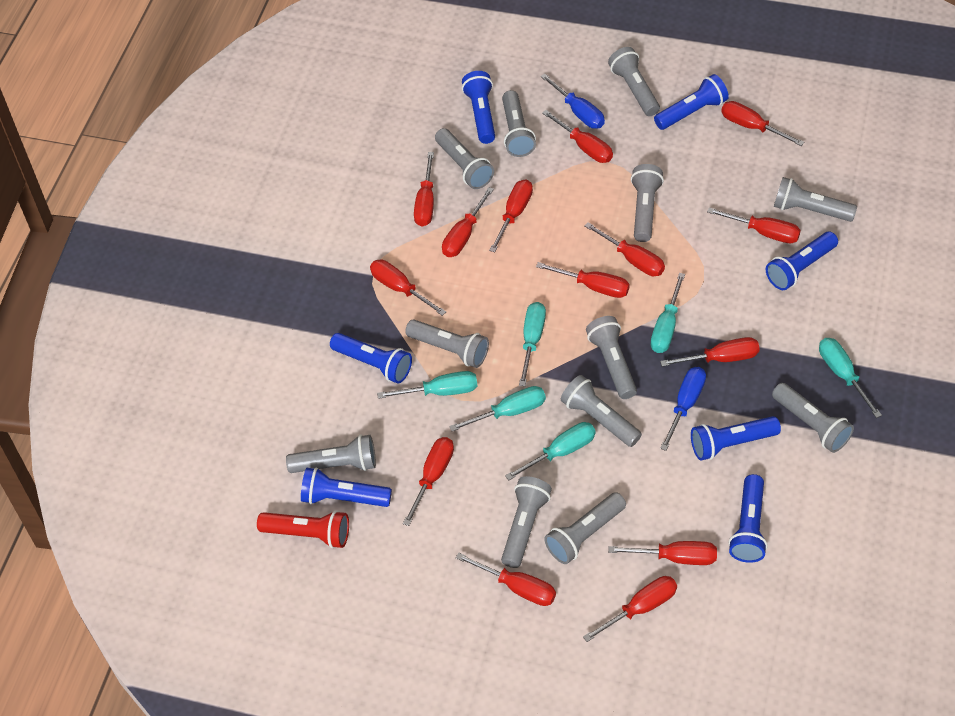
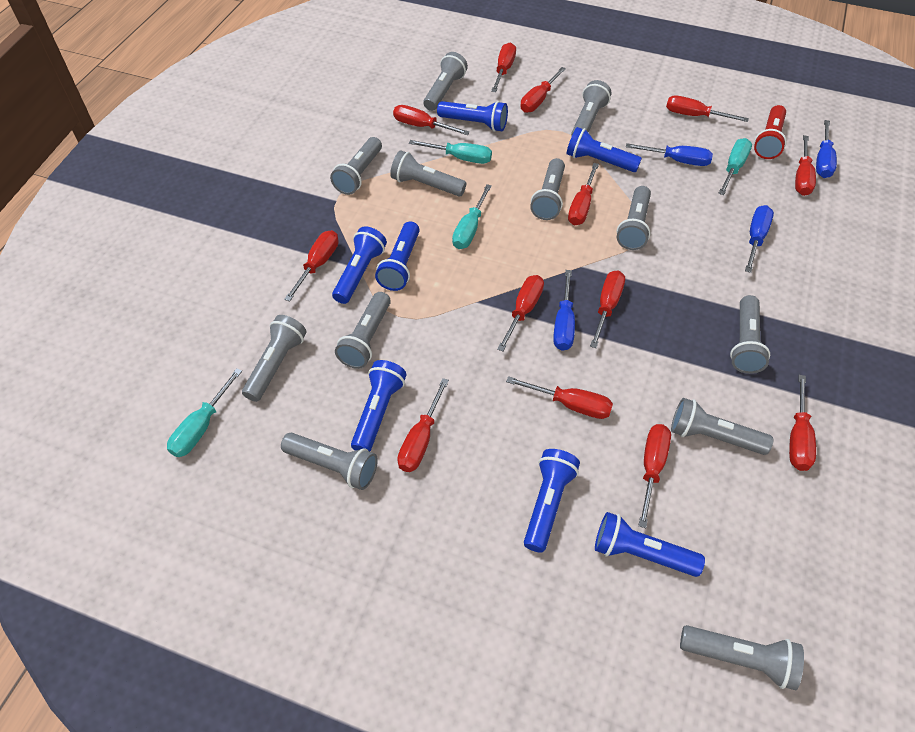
blue screwdriver: 2 -> 4
red screwdriver: 14 -> 13
turquoise screwdriver: 6 -> 4

